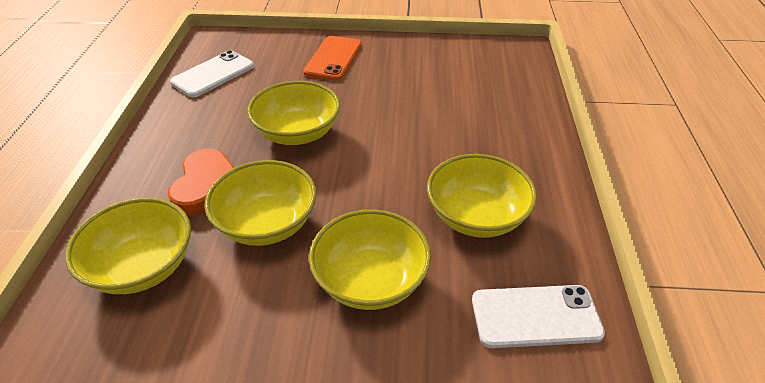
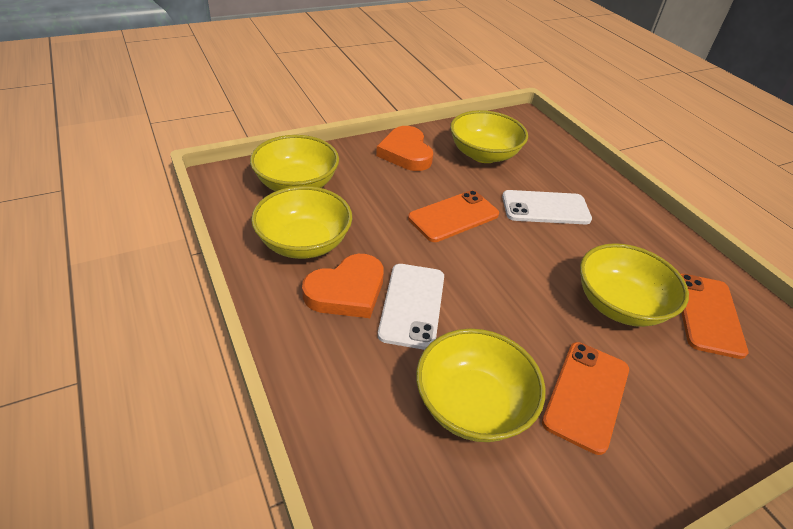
orange heart: 1 -> 2
orange phone: 1 -> 3

